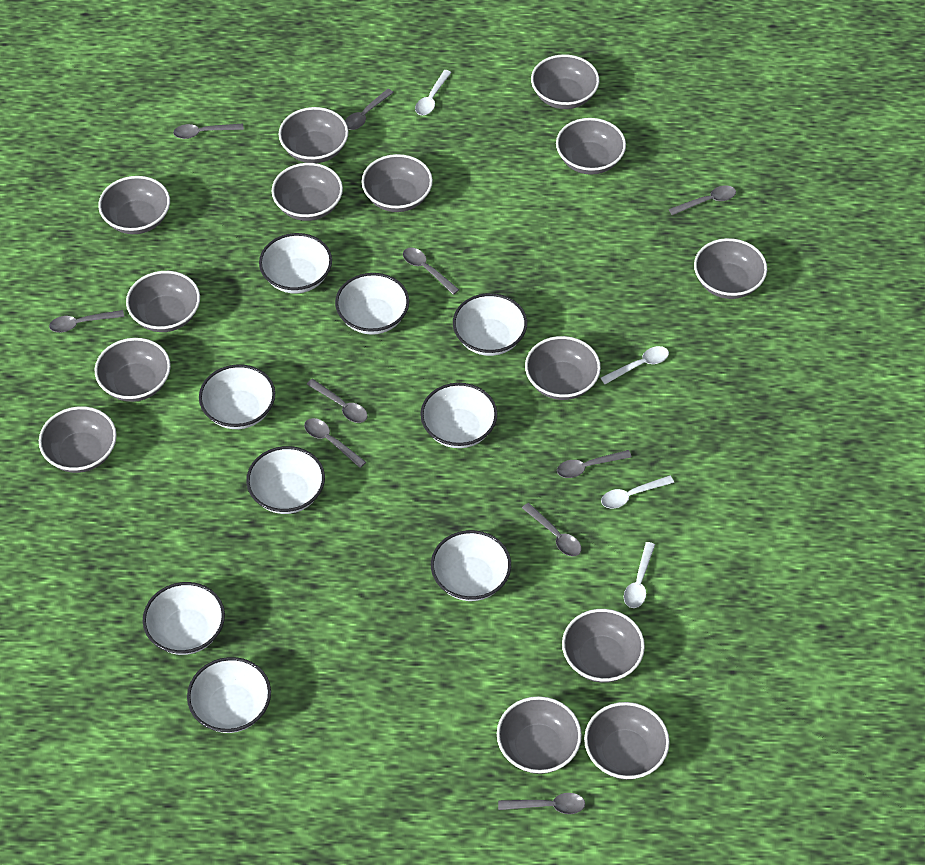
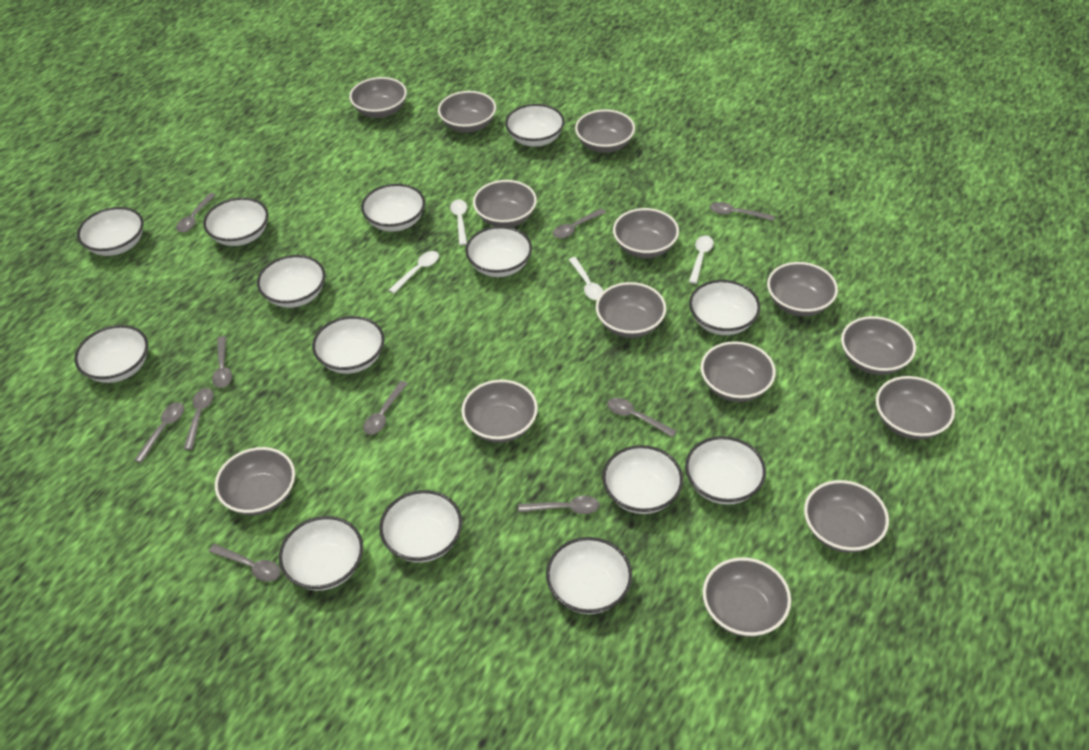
white bowl: 9 -> 14

